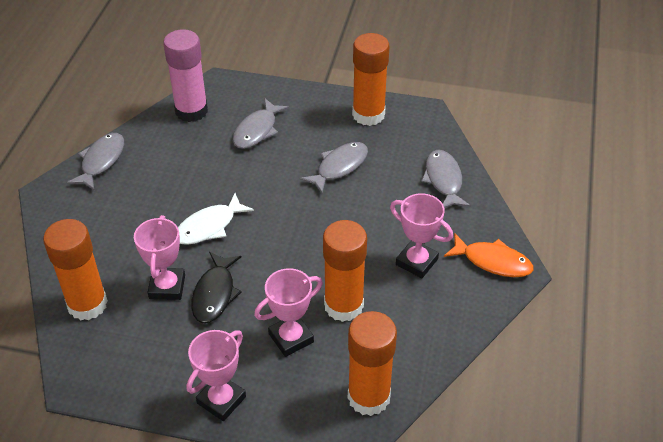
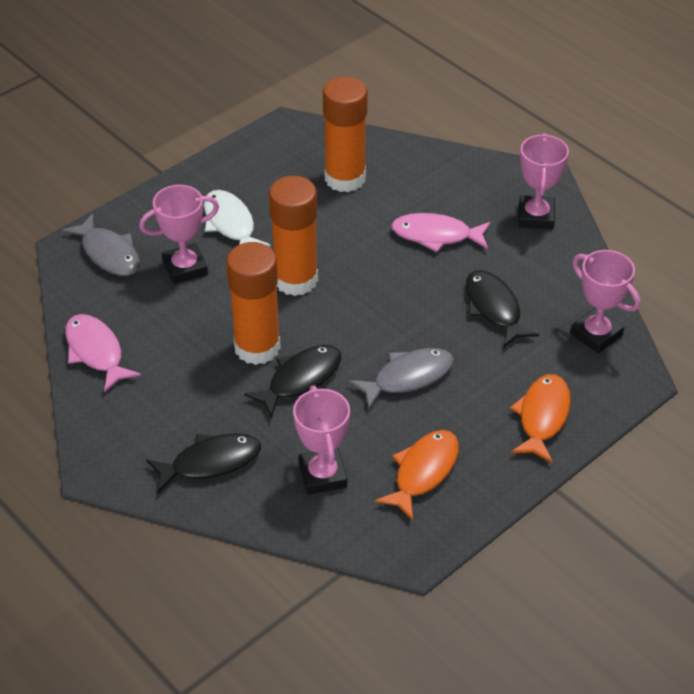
black fish: 1 -> 3
grey fish: 4 -> 2
orange fish: 1 -> 2
orange glue stick: 4 -> 3
pink fish: 0 -> 2
pink glue stick: 1 -> 0

